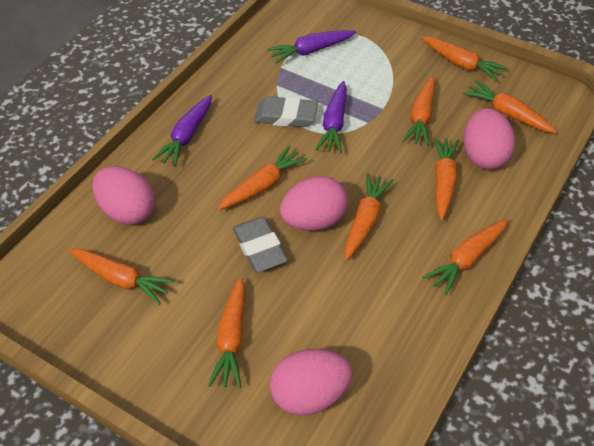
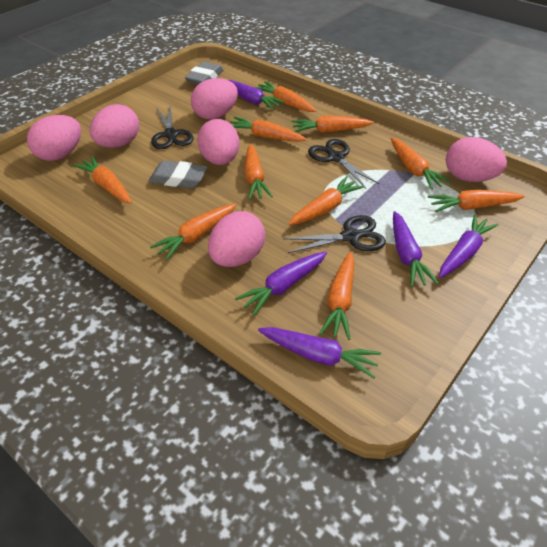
black scissors: 0 -> 3
orange carrot: 9 -> 10
pink egg: 4 -> 6
purple carrot: 3 -> 5

